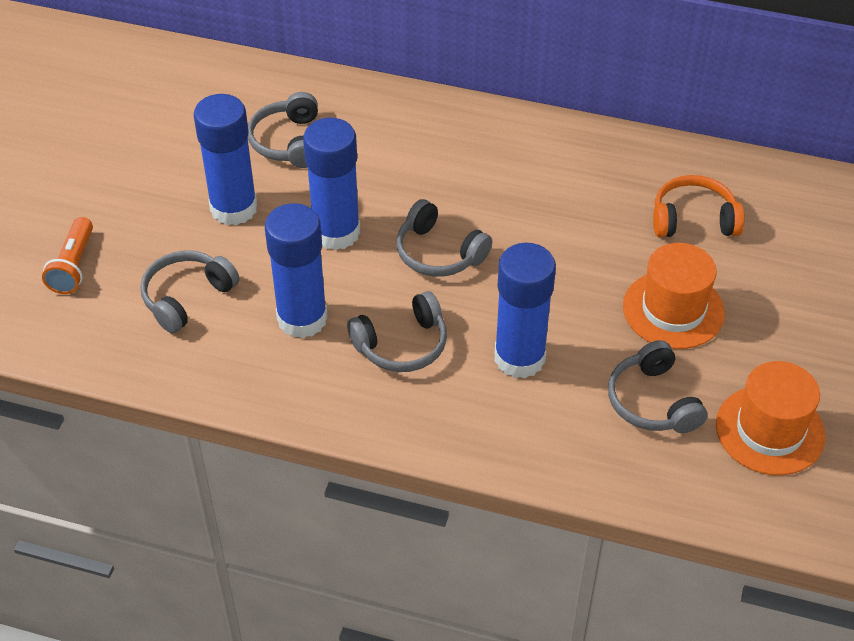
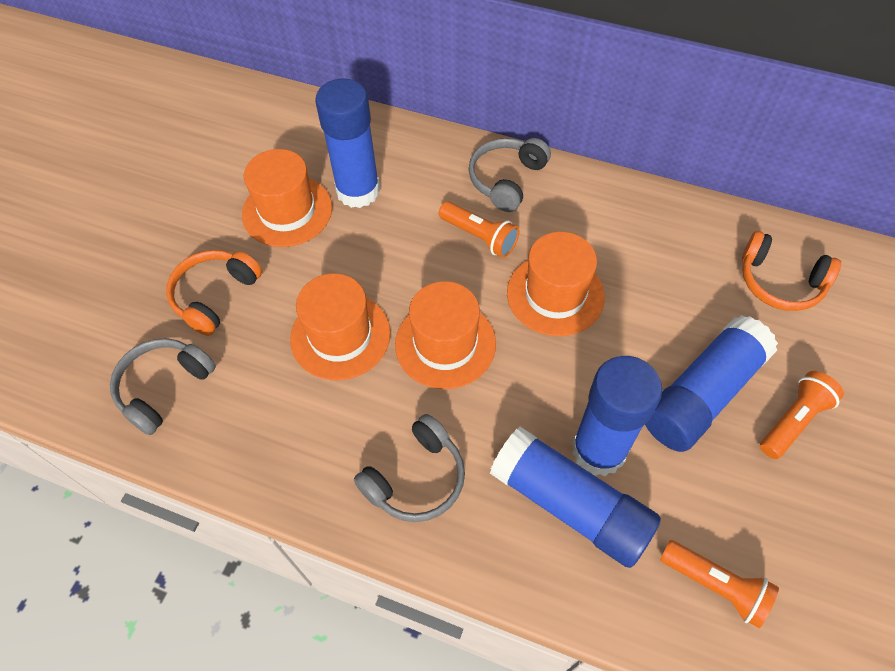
grey headphones: 5 -> 3
orange flashlight: 1 -> 3
orange hat: 2 -> 4
orange headphones: 1 -> 2

